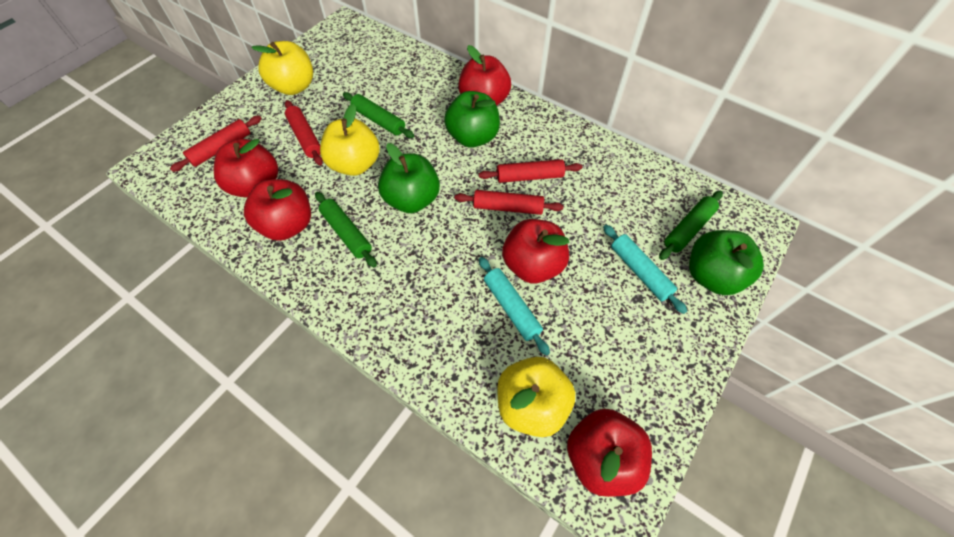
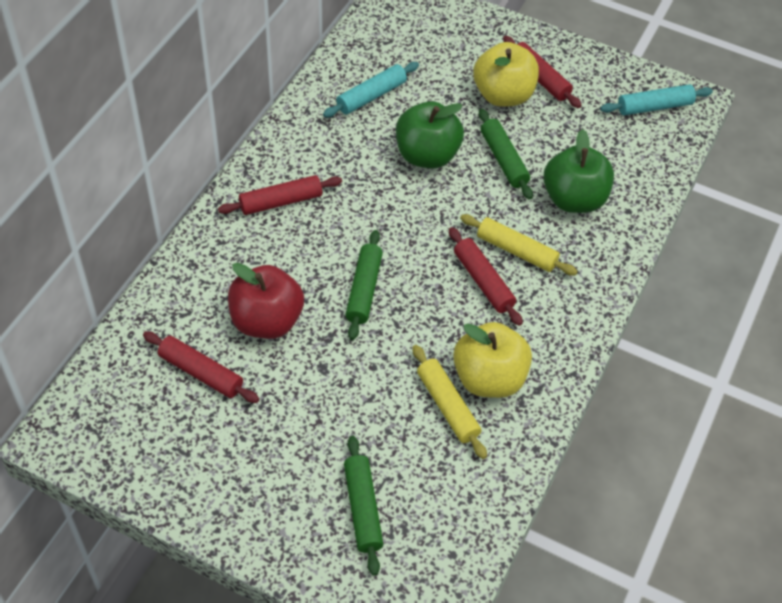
green apple: 3 -> 2
red apple: 5 -> 1
yellow apple: 3 -> 2
yellow rolling pin: 0 -> 2

